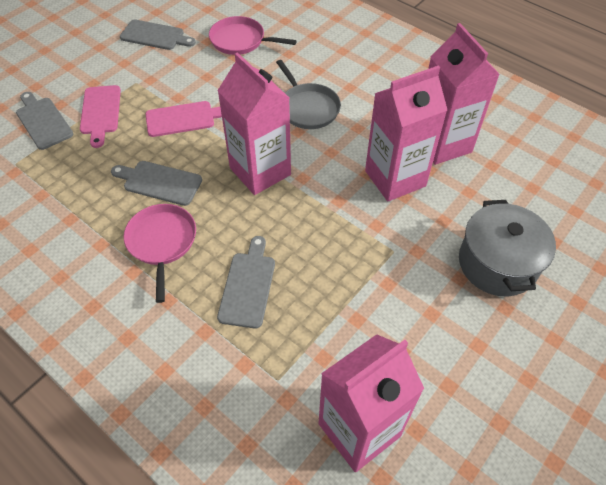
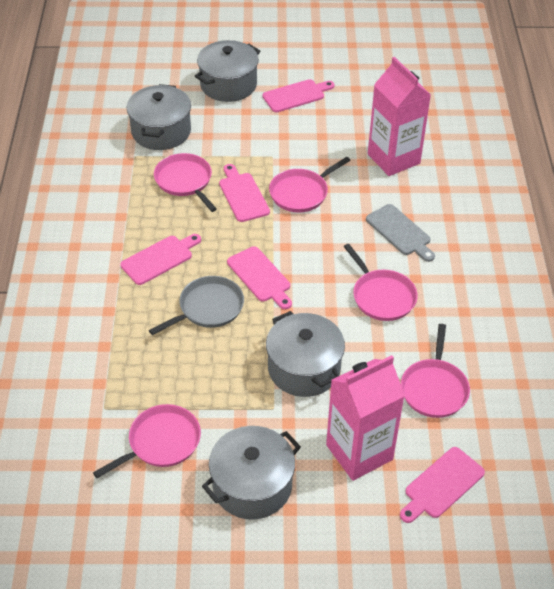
grey cutting board: 4 -> 1
grey pot: 1 -> 4
pink carton: 4 -> 2
pink cutting board: 2 -> 5
pink pan: 2 -> 5

